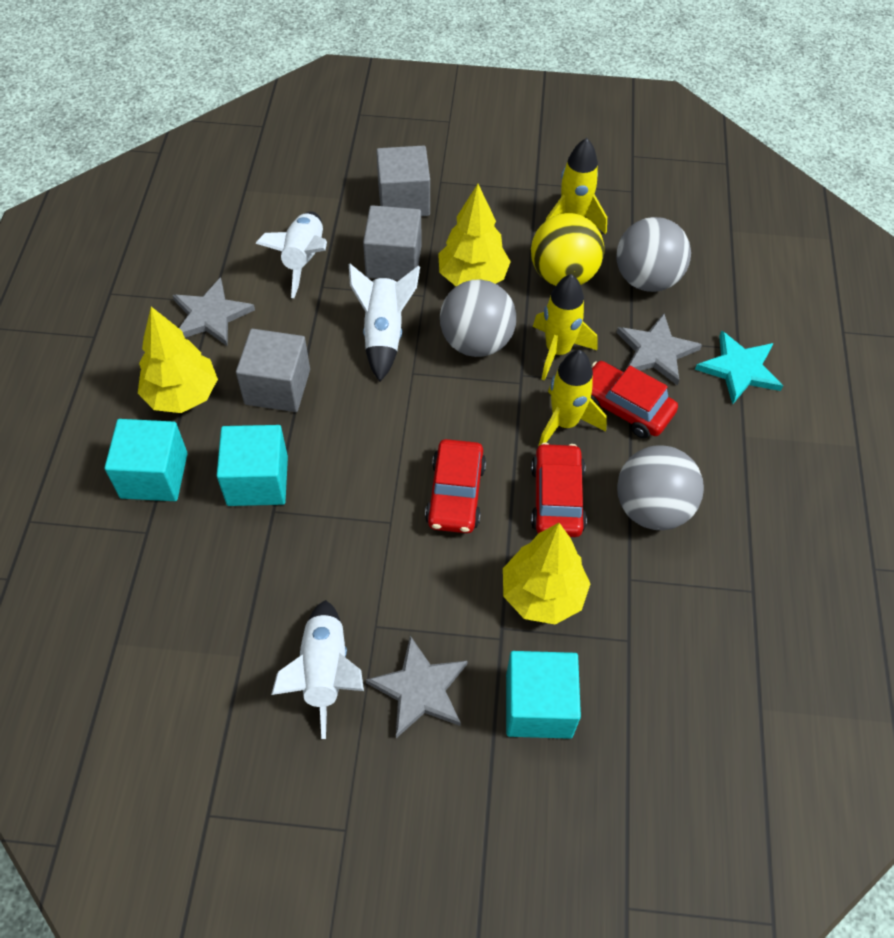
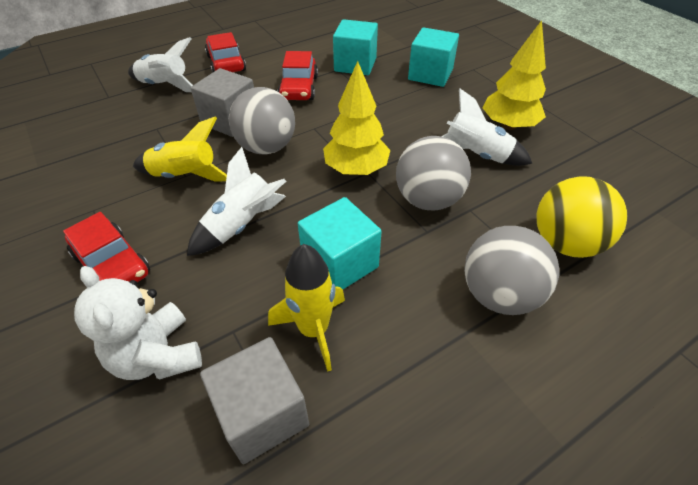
grey cube: 3 -> 2
grey star: 3 -> 0
turquoise star: 1 -> 0
white teddy bear: 0 -> 1
yellow rocket: 3 -> 2
yellow tree: 3 -> 2

